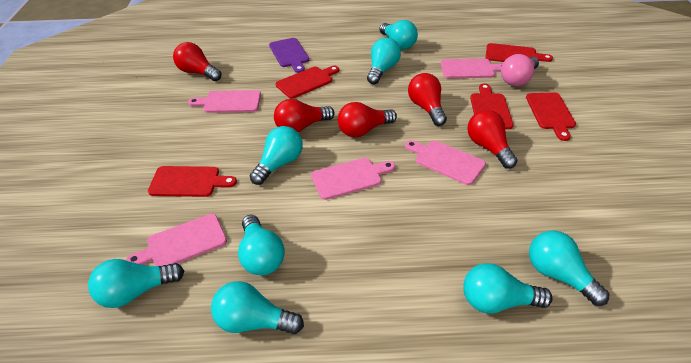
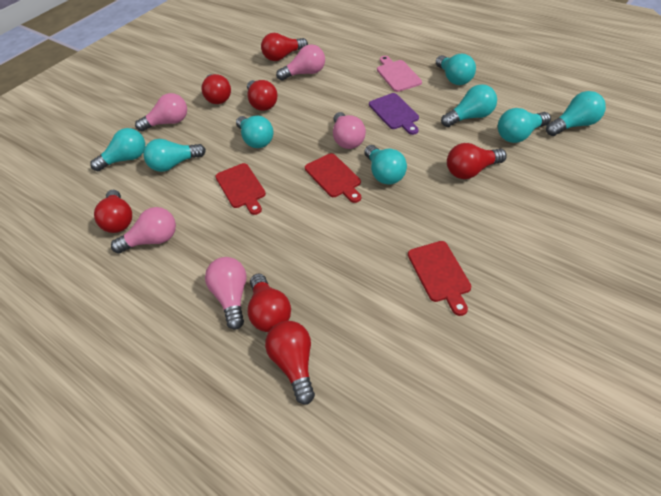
pink cutting board: 5 -> 1
pink light bulb: 1 -> 5
red cutting board: 5 -> 3
red light bulb: 5 -> 7

